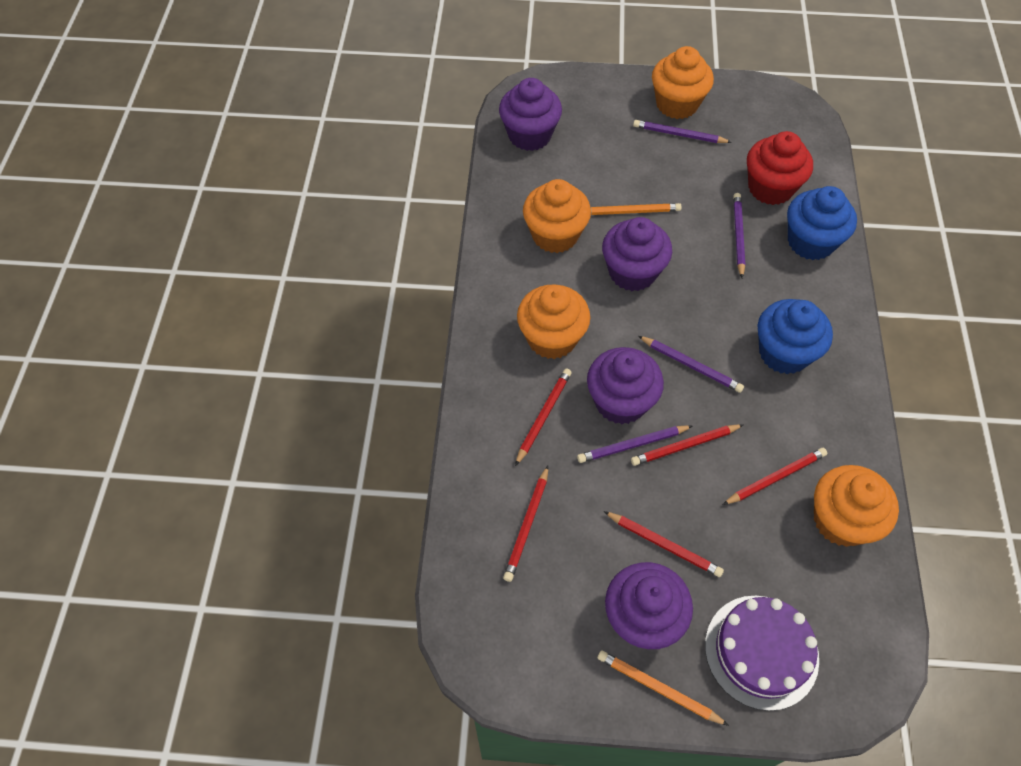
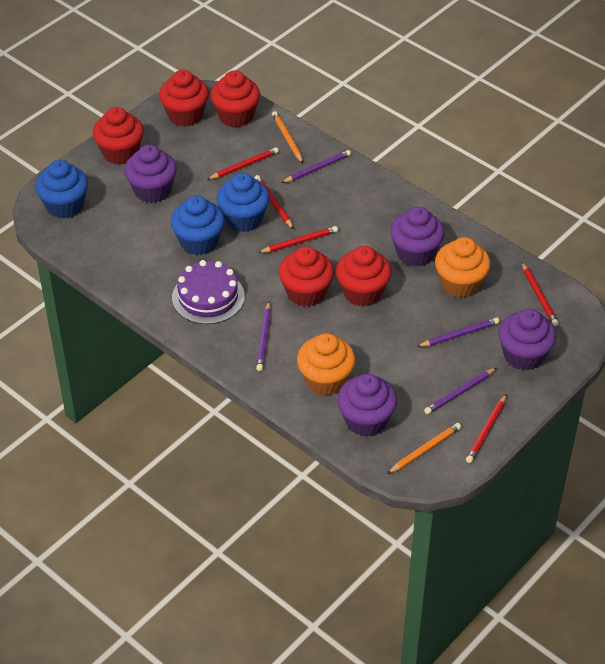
blue cupcake: 2 -> 3
orange cupcake: 4 -> 2
red cupcake: 1 -> 5

